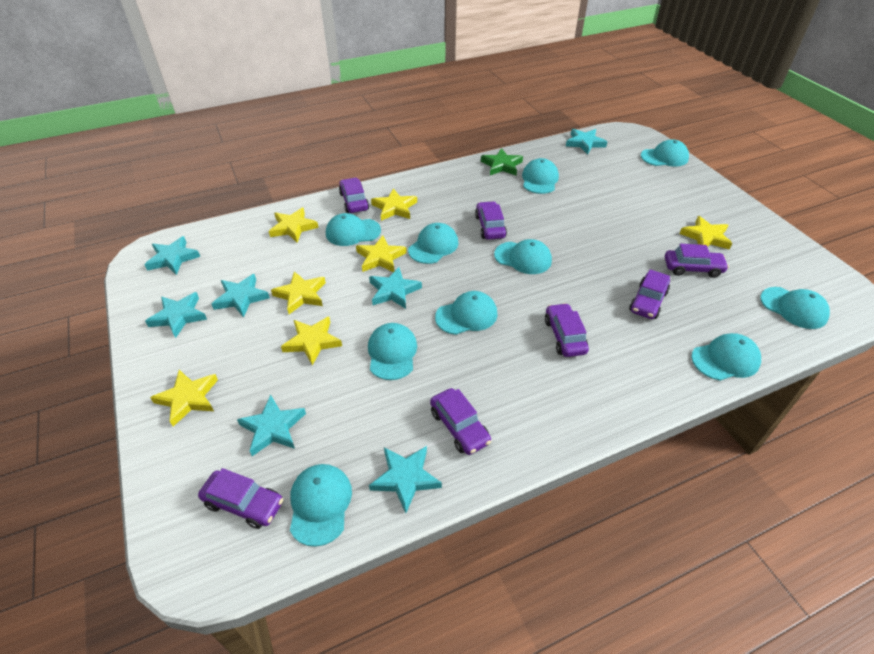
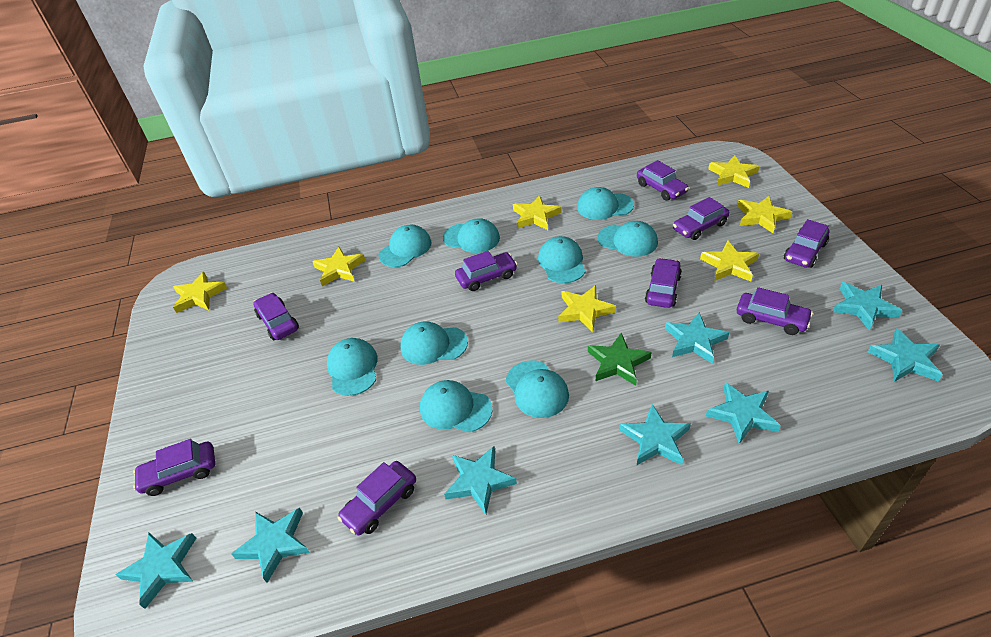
purple car: 7 -> 9
turquoise cap: 10 -> 9
turquoise star: 7 -> 8

